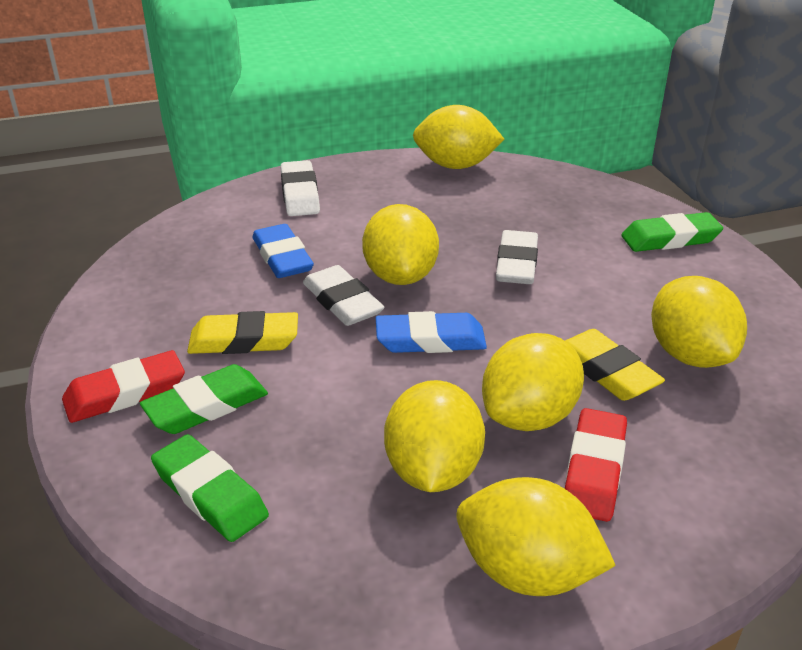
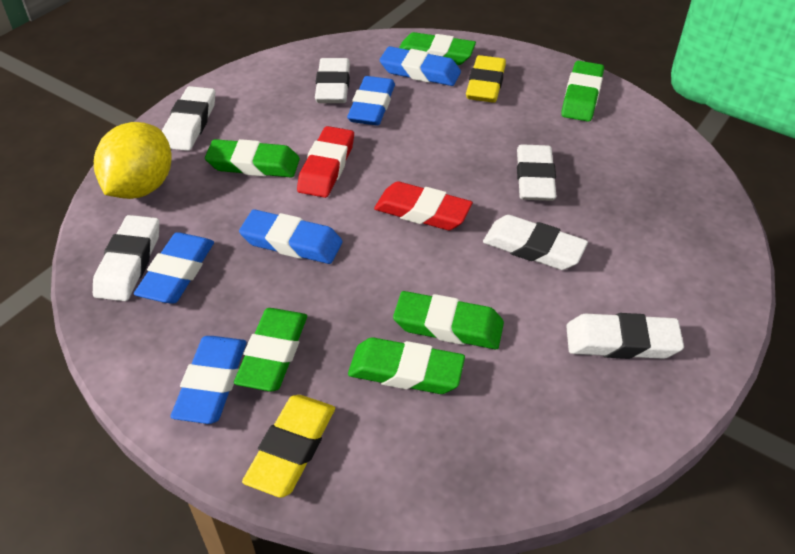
blue eraser: 2 -> 5
green eraser: 3 -> 6
white eraser: 3 -> 6
yellow lemon: 6 -> 1

